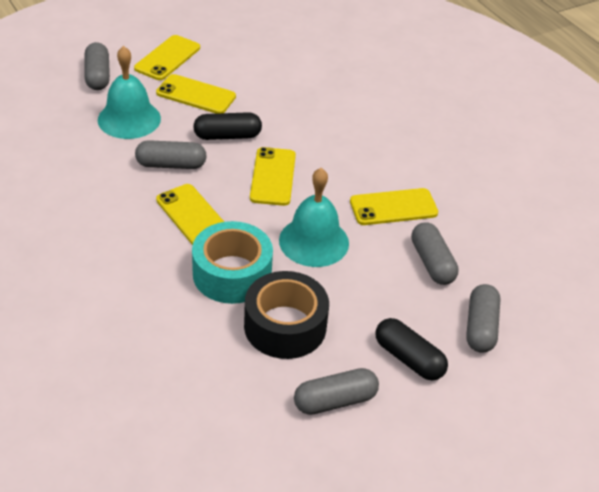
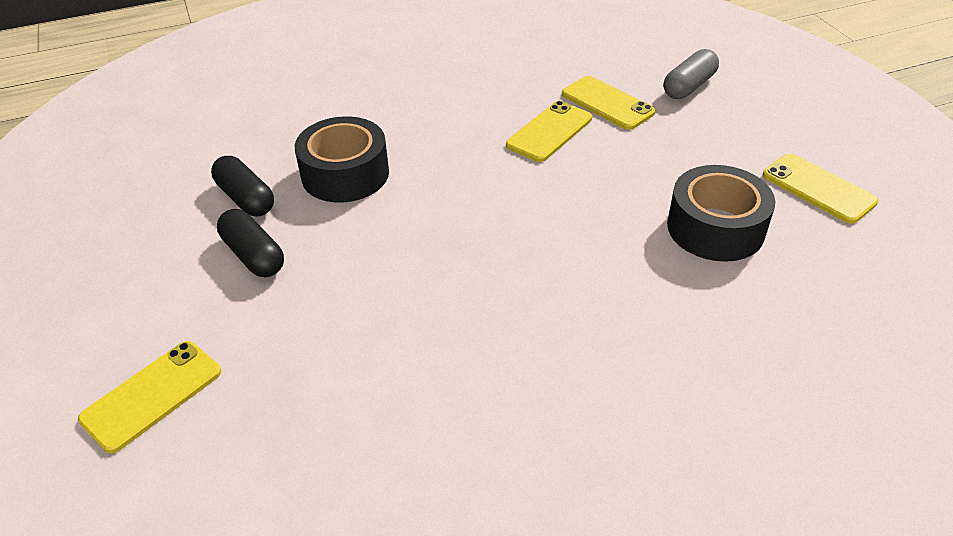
black tape: 1 -> 2
grey capsule: 5 -> 1
turquoise bell: 2 -> 0
turquoise tape: 1 -> 0
yellow phone: 5 -> 4

